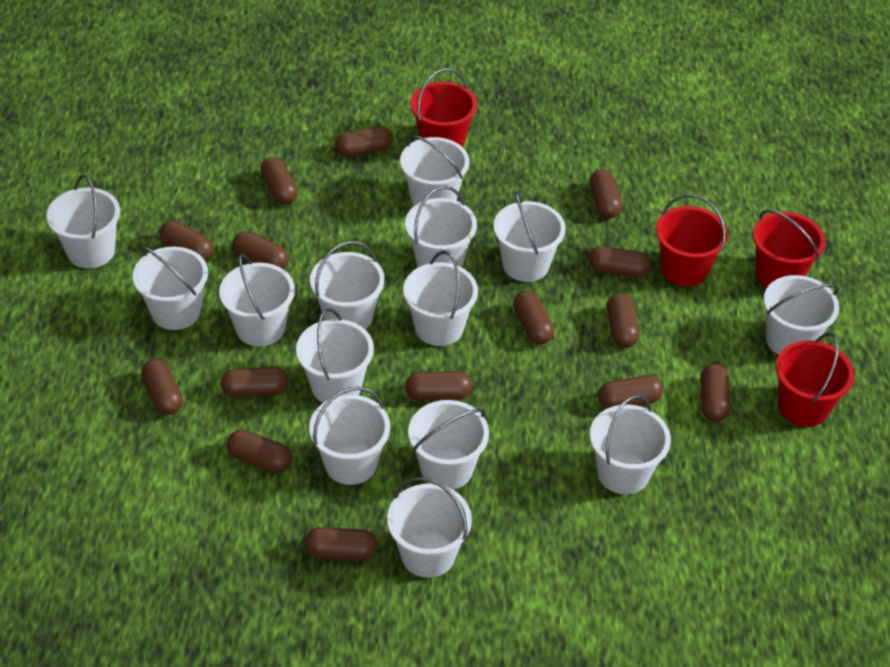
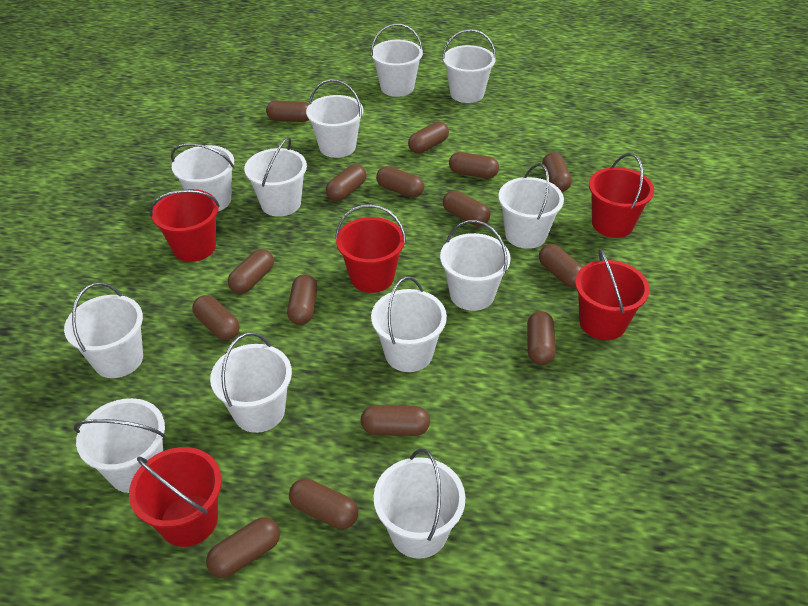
red bucket: 4 -> 5
white bucket: 14 -> 12

